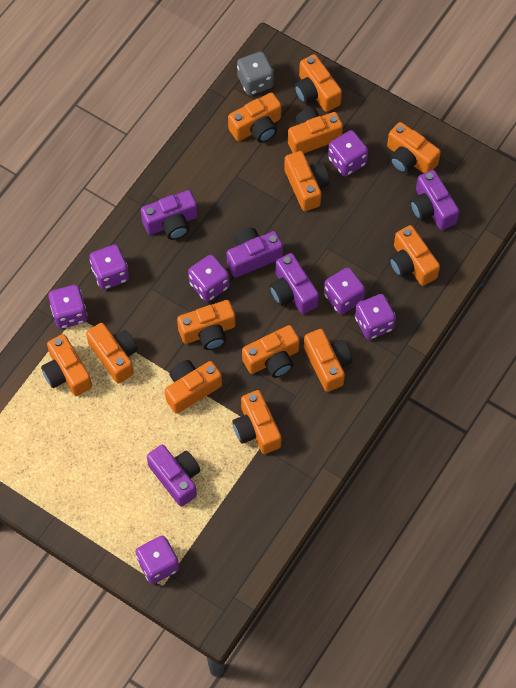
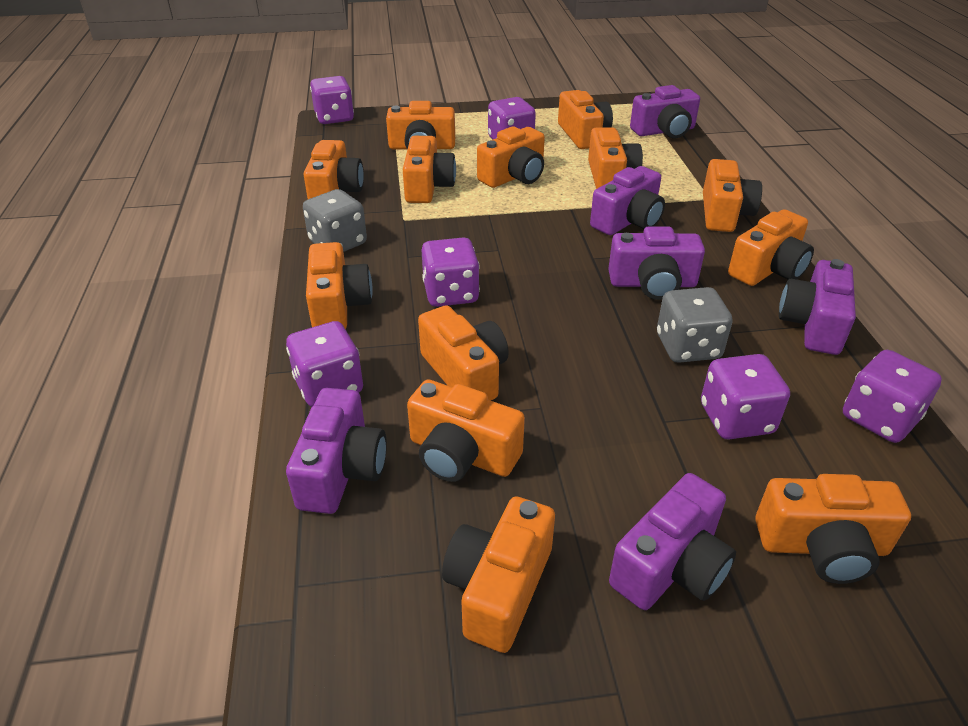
grey dice: 1 -> 2
purple camera: 5 -> 6
purple dice: 7 -> 6

